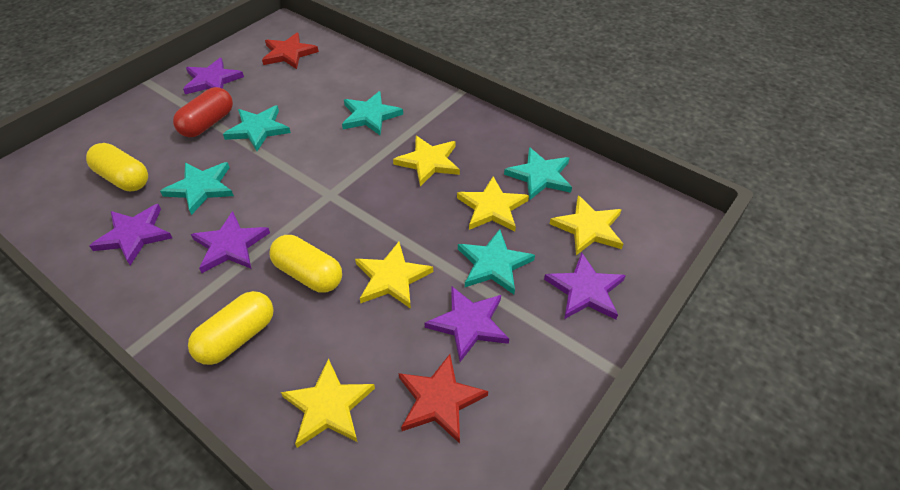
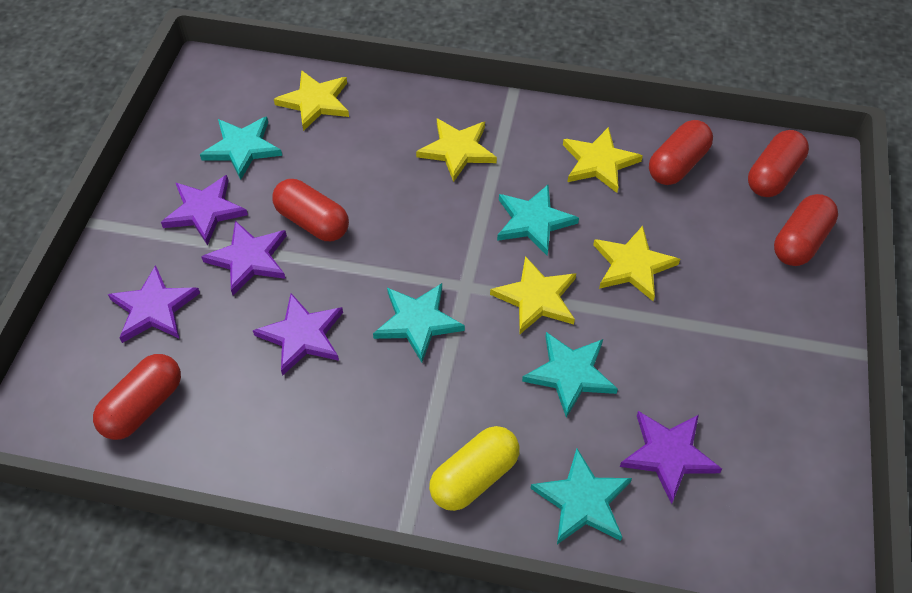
red capsule: 1 -> 5
red star: 2 -> 0
yellow capsule: 3 -> 1

